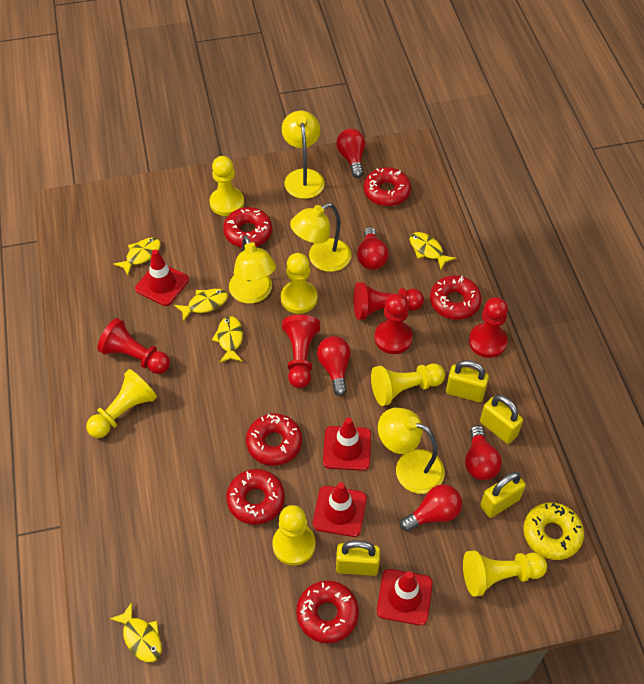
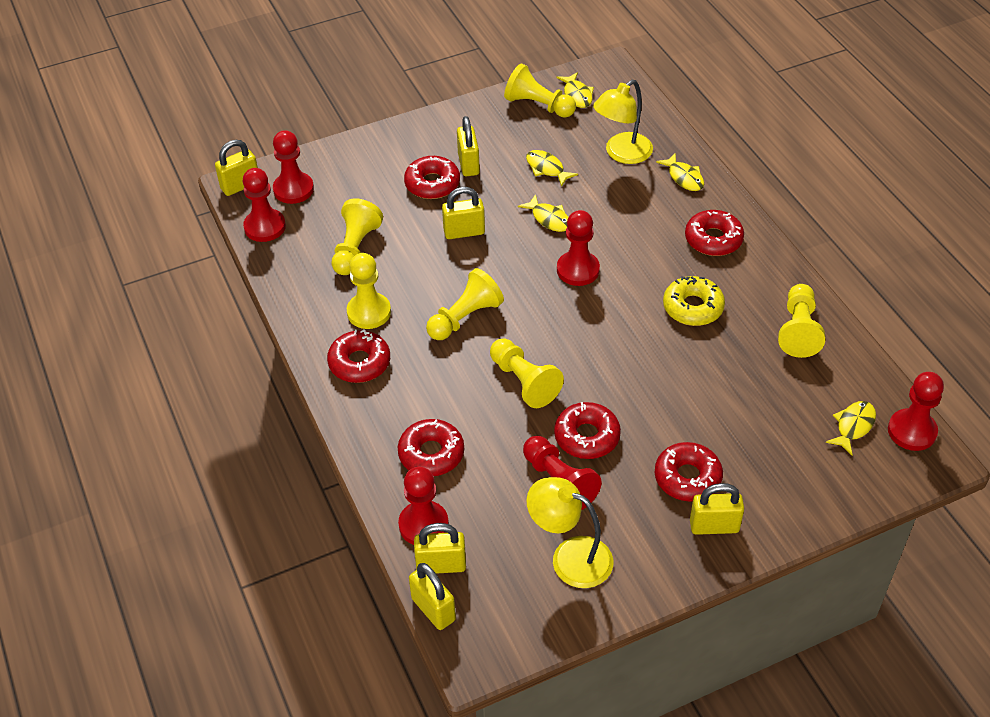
red light bulb: 5 -> 0
red pawn: 5 -> 6
red traffic cone: 4 -> 0
yellow lamp: 4 -> 2
yellow padlock: 4 -> 6

